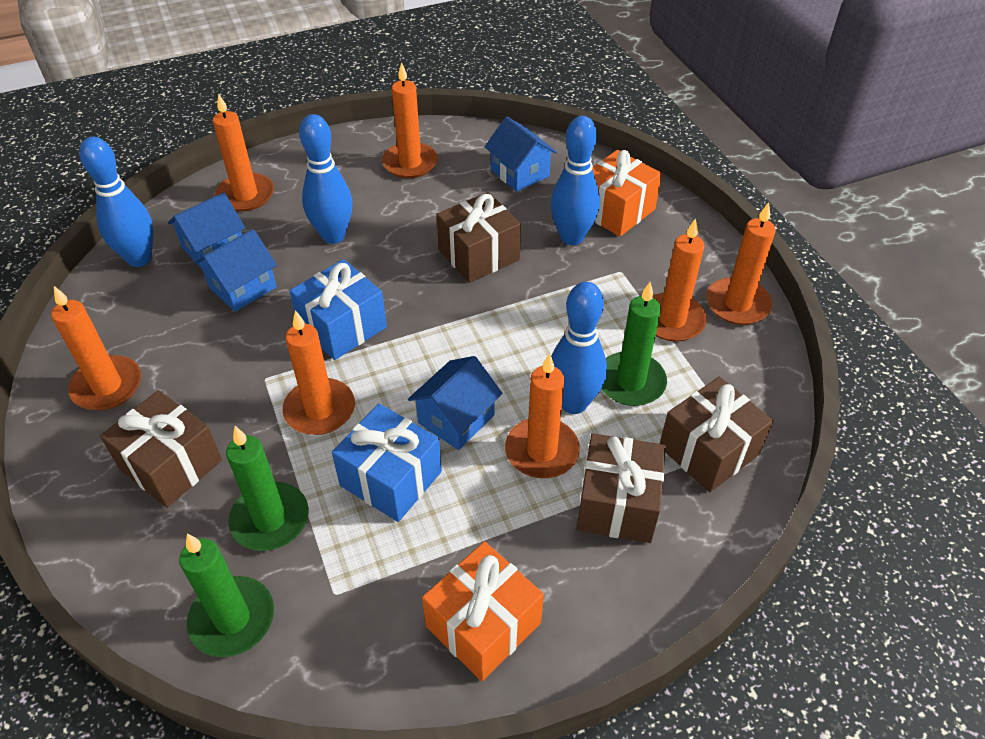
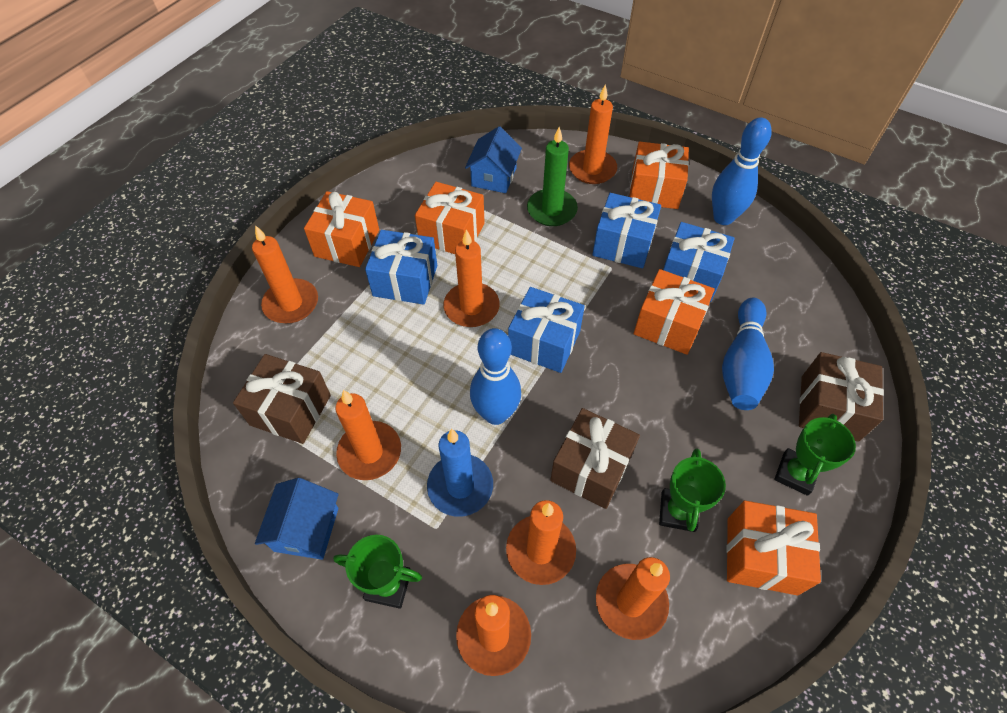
blue bowling pin: 4 -> 3
blue candle: 0 -> 1
blue gift: 2 -> 4
blue house: 4 -> 2
brown gift: 4 -> 3
green candle: 3 -> 1
green trophy: 0 -> 3
orange gift: 2 -> 5

